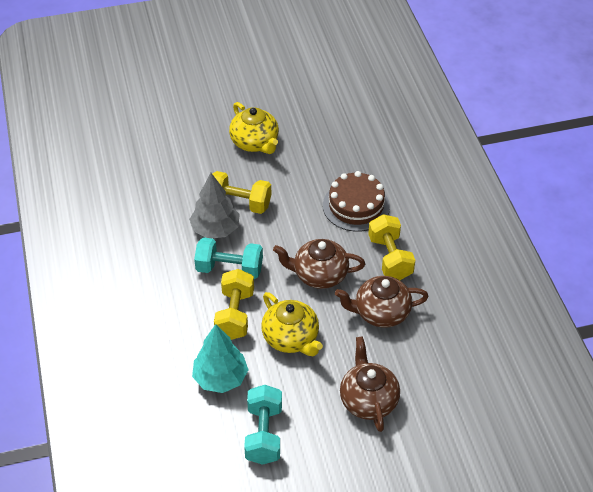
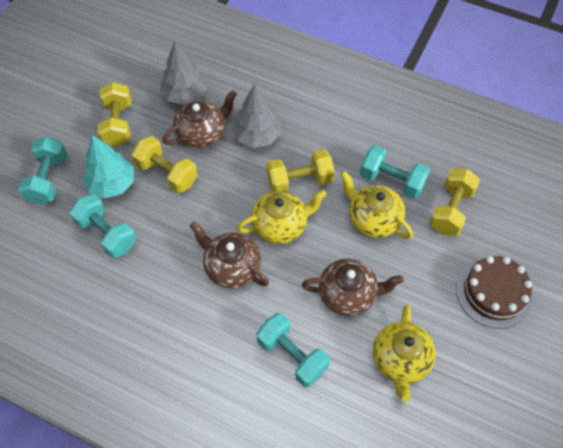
grey tree: 1 -> 2
turquoise dumbbell: 2 -> 4
yellow dumbbell: 3 -> 4
yellow teapot: 2 -> 3

